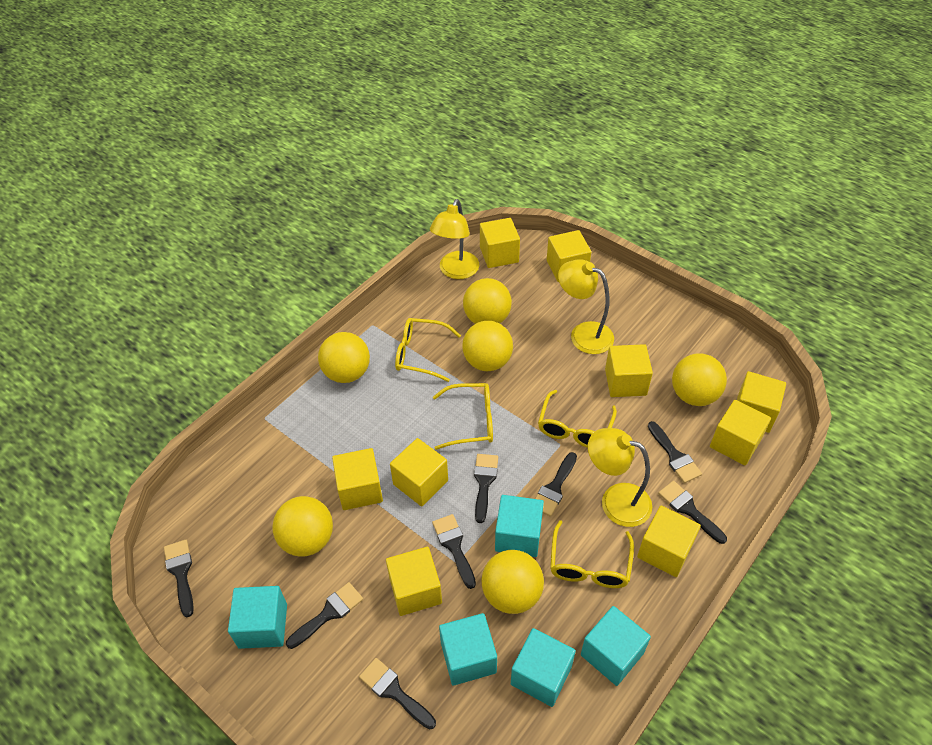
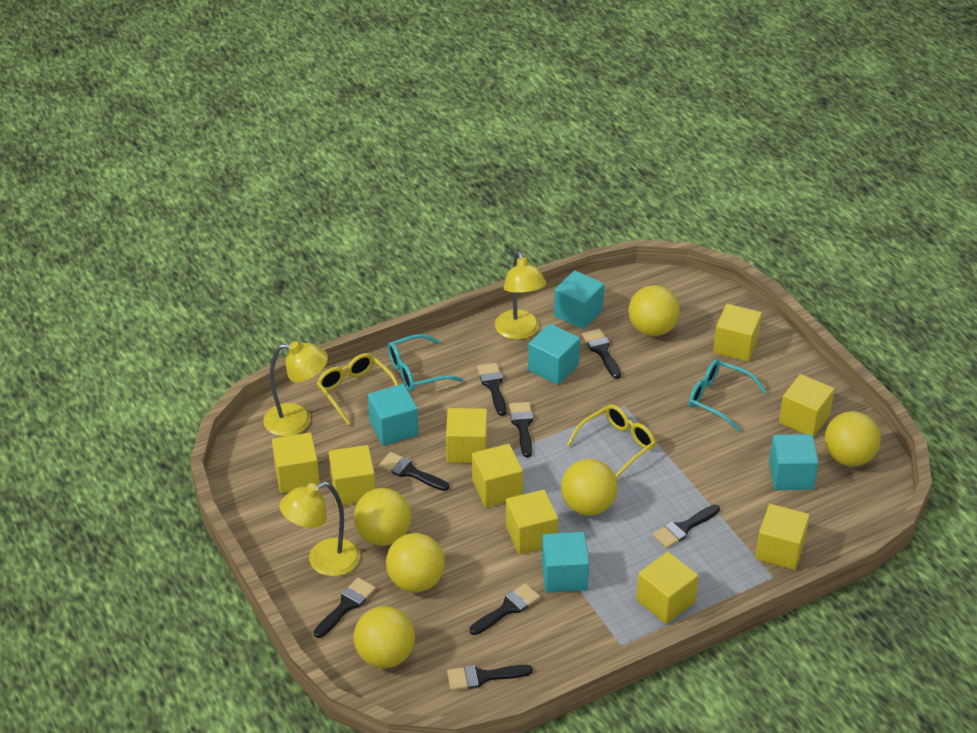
turquoise glasses: 0 -> 2
yellow glasses: 4 -> 2

